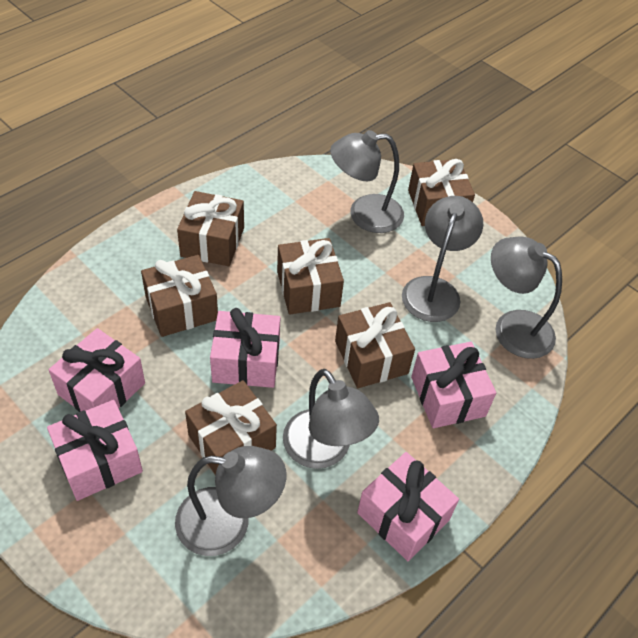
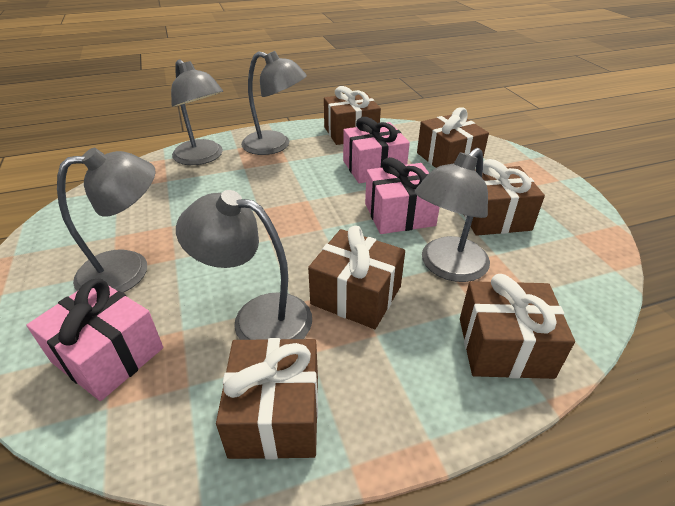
pink gift: 5 -> 3

